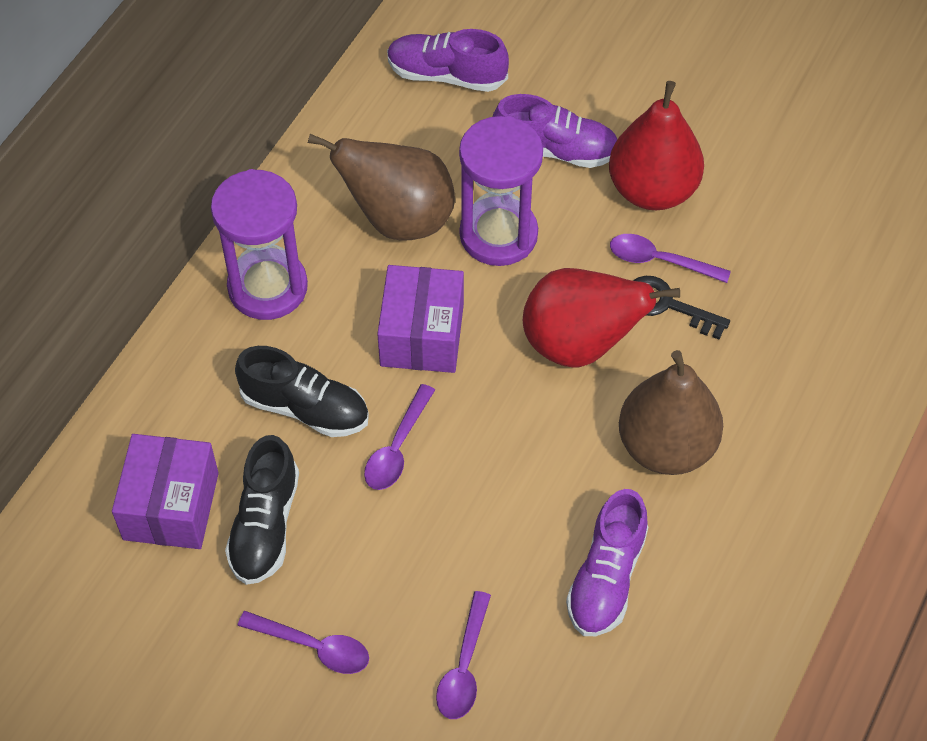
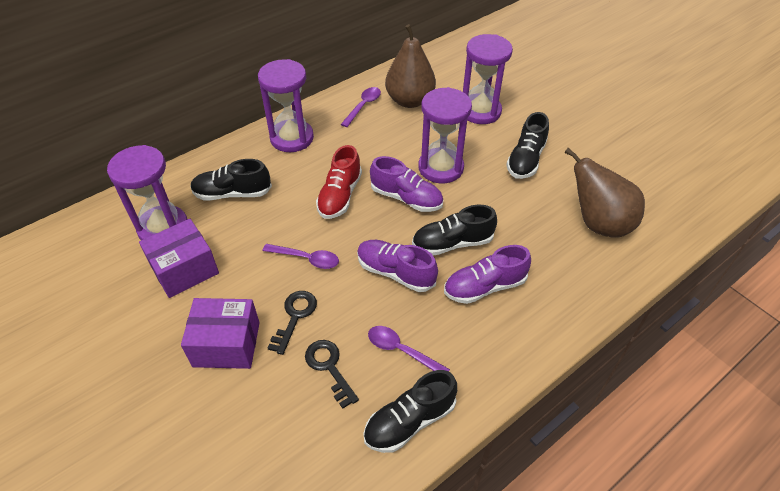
black key: 1 -> 2
black shoe: 2 -> 4
purple hourglass: 2 -> 4
purple spoon: 4 -> 3
red pear: 2 -> 0
red shoe: 0 -> 1

